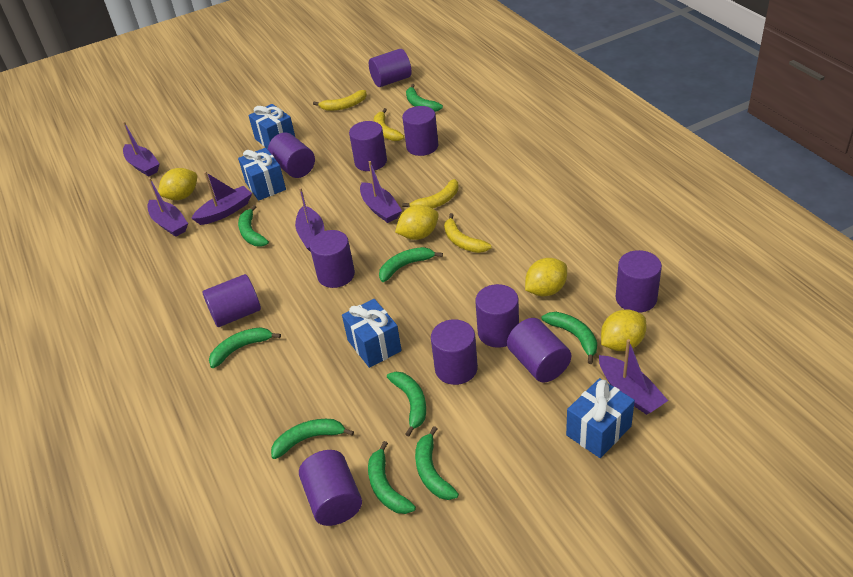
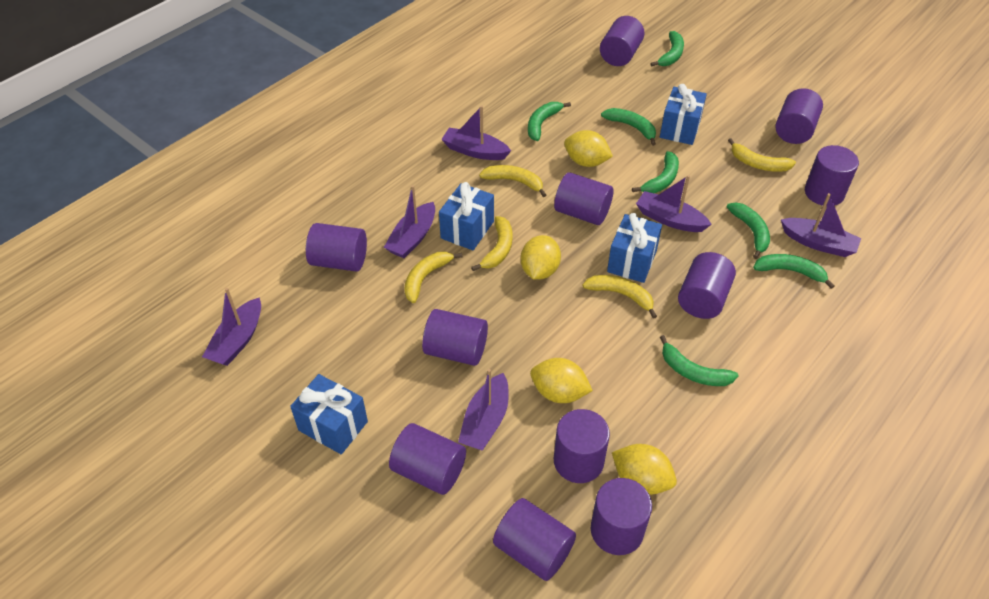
green banana: 9 -> 7
yellow banana: 4 -> 5

